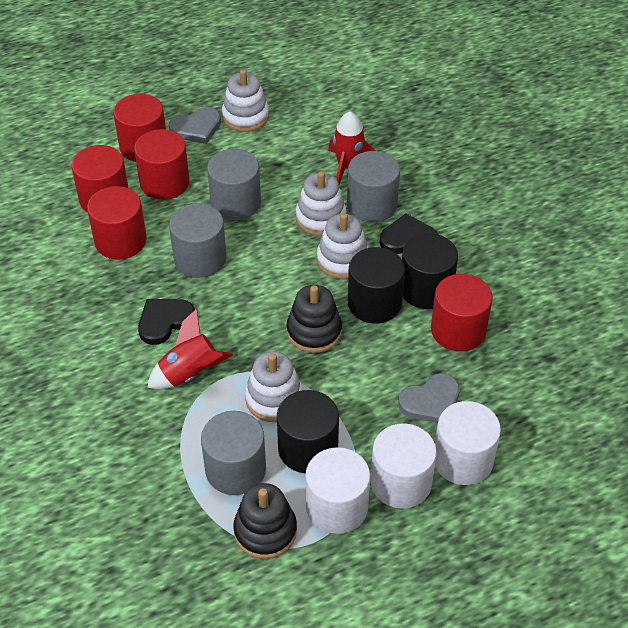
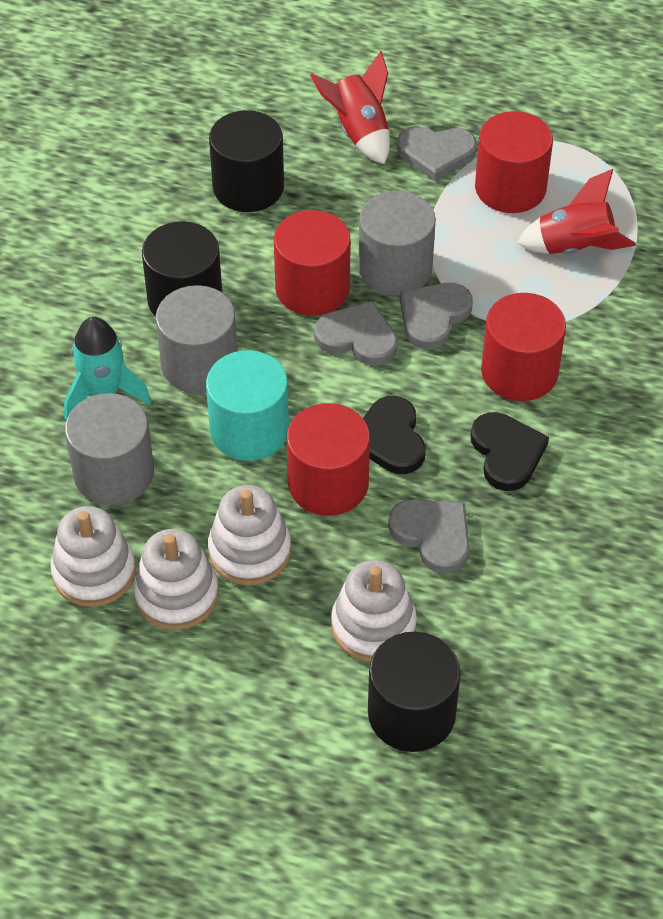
black stacking toy: 2 -> 0
grey cylinder: 4 -> 3
grey heart: 2 -> 4
red cylinder: 5 -> 4
turquoise cylinder: 0 -> 1
turquoise rocket: 0 -> 1
white cylinder: 3 -> 0

